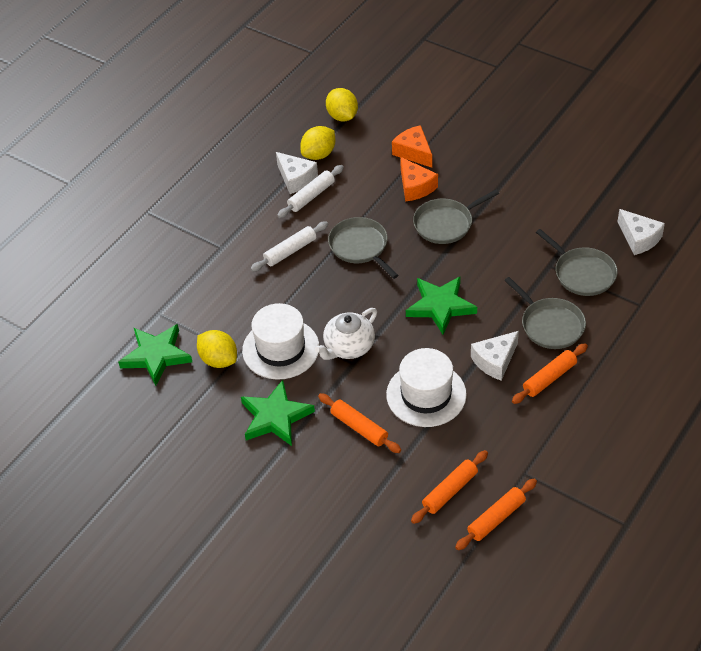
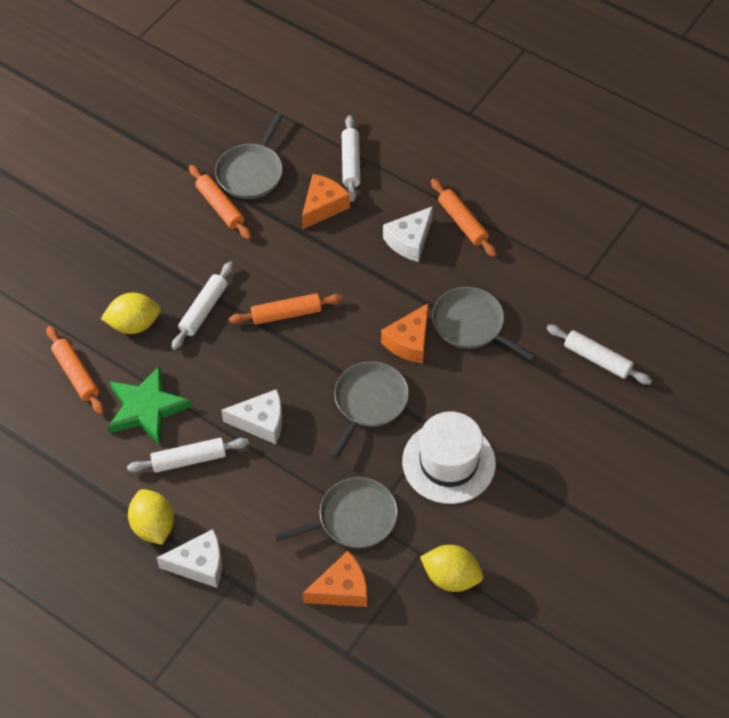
green star: 3 -> 1
orange cheese: 2 -> 3
white hat: 2 -> 1
white rolling pin: 2 -> 4
white teapot: 1 -> 0

